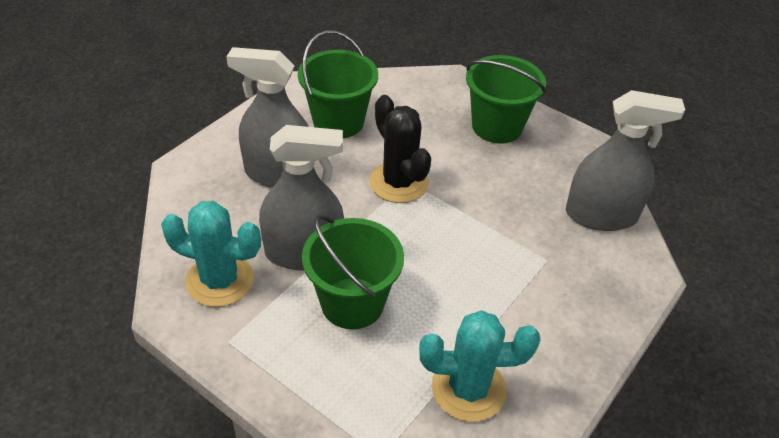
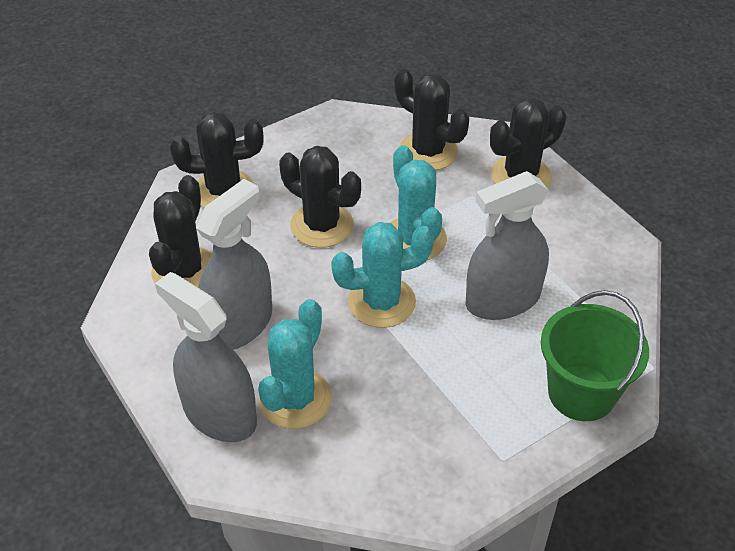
black cactus: 1 -> 5
green bucket: 3 -> 1
turquoise cactus: 2 -> 3

